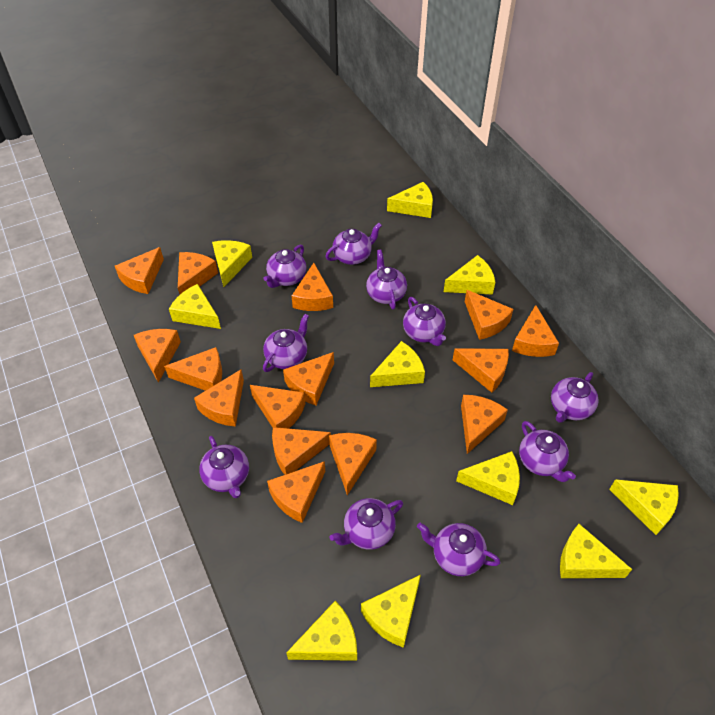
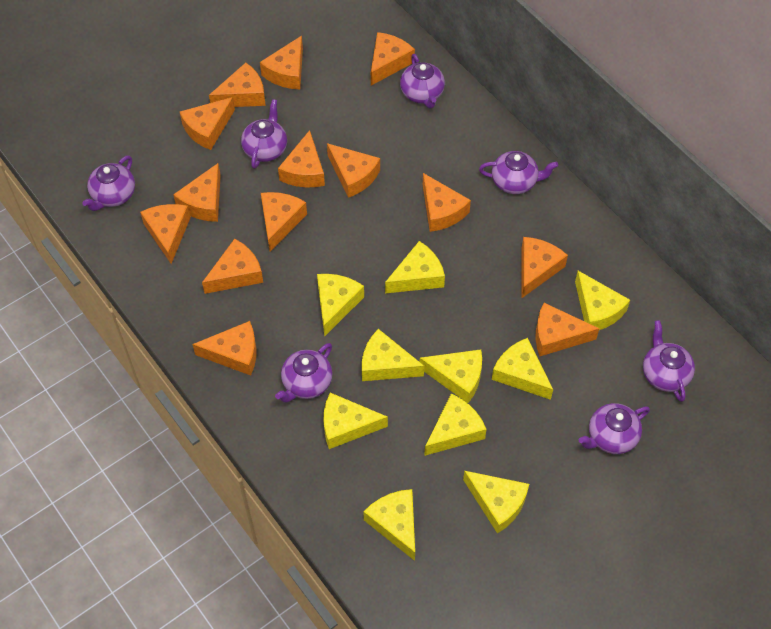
orange cheese: 15 -> 14
purple teapot: 10 -> 7

